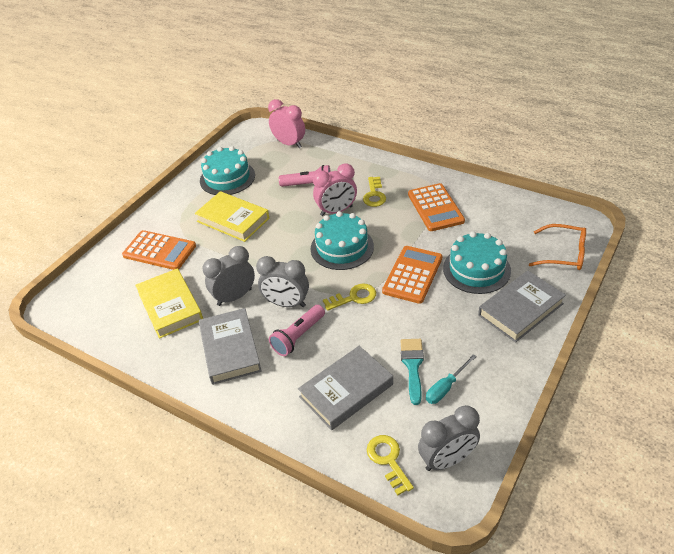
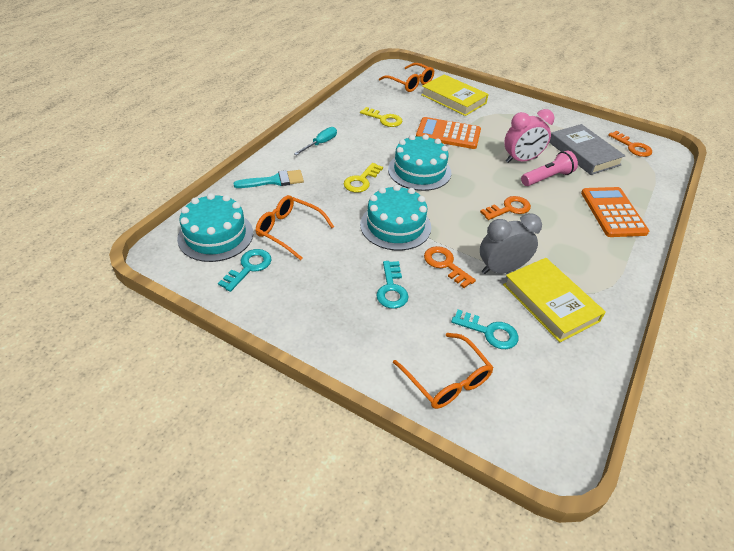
grey book: 3 -> 1
grey clock: 3 -> 1
orange calculator: 3 -> 2
orange glasses: 1 -> 3
orange key: 0 -> 3
pink clock: 2 -> 1
pink flashlight: 2 -> 1
turquoise key: 0 -> 3
yellow key: 3 -> 2

